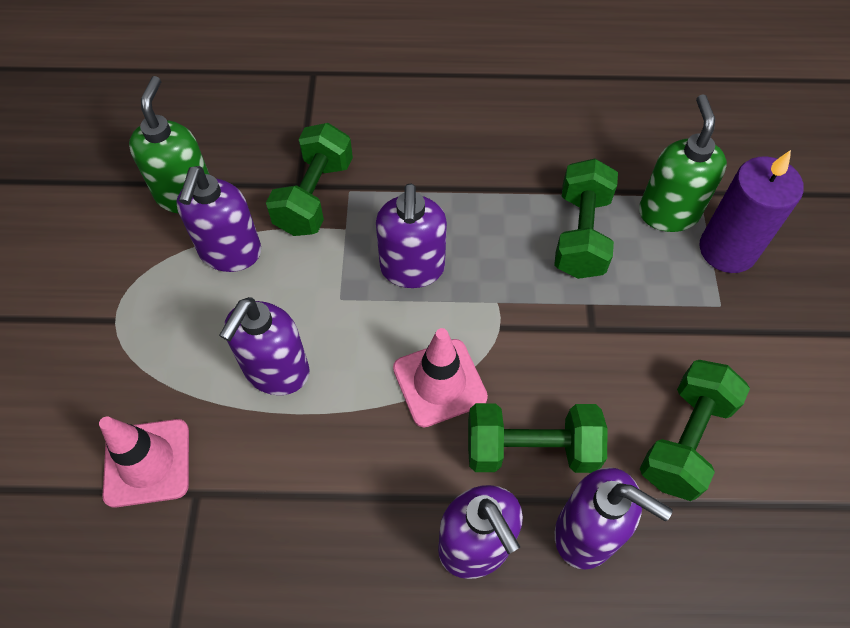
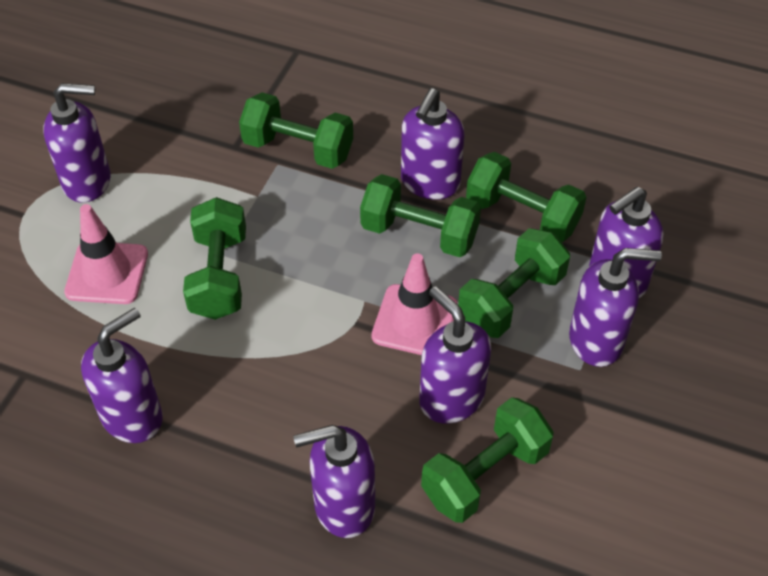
green dumbbell: 4 -> 6
green soap dispenser: 2 -> 0
purple candle: 1 -> 0
purple soap dispenser: 5 -> 7

